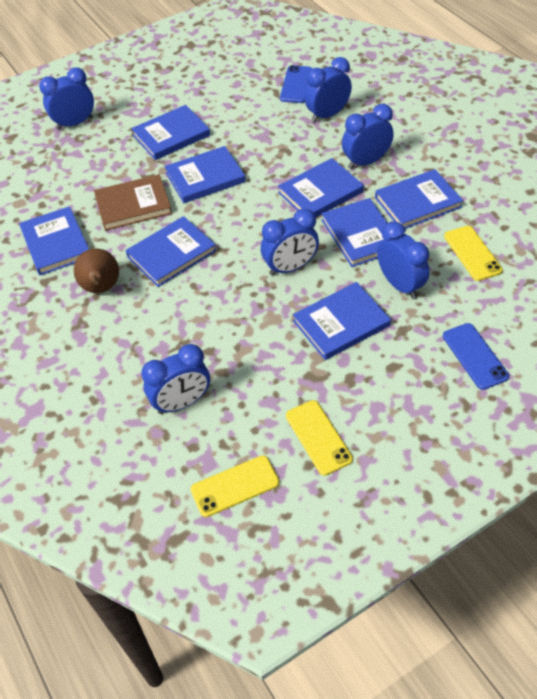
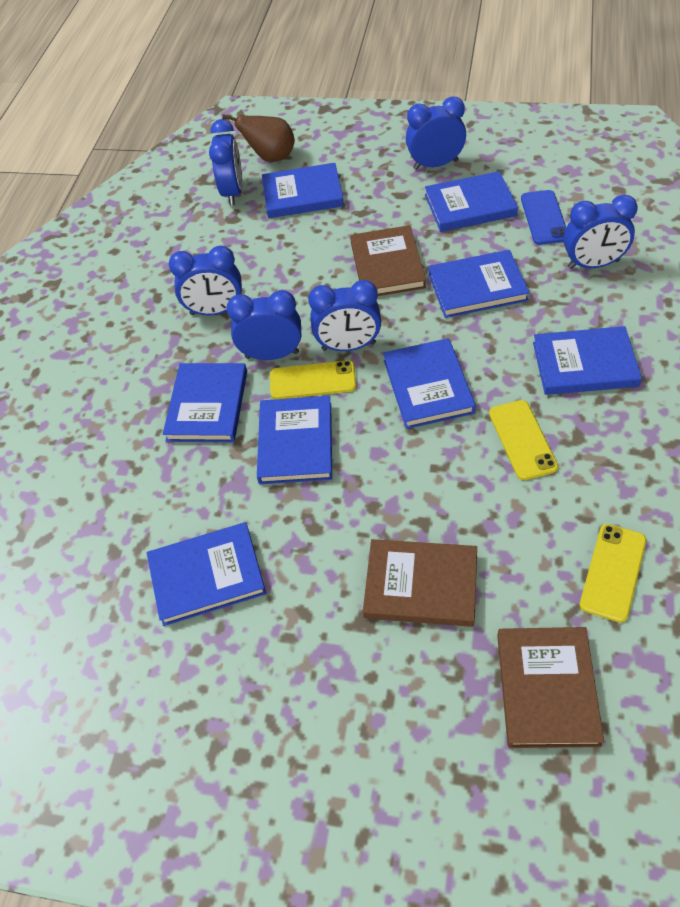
blue phone: 2 -> 1
brown book: 1 -> 3

